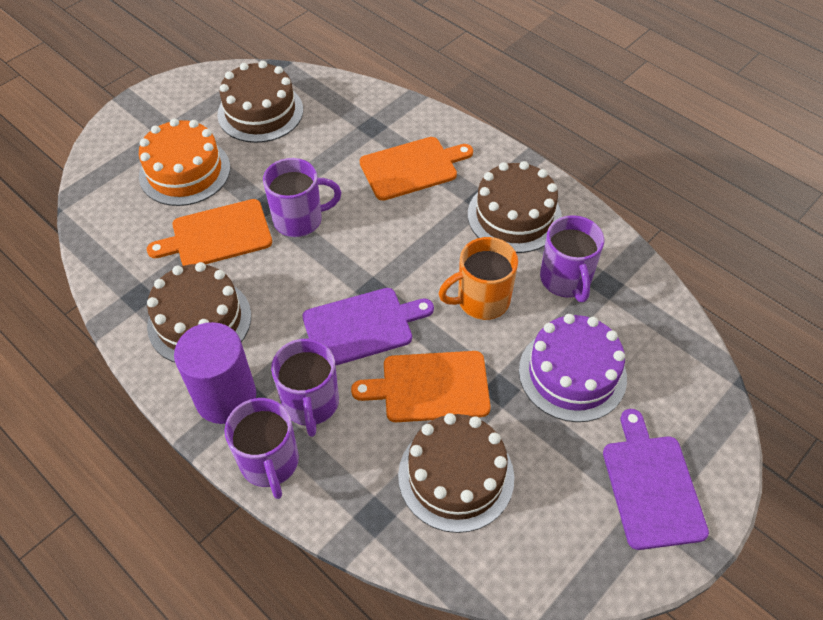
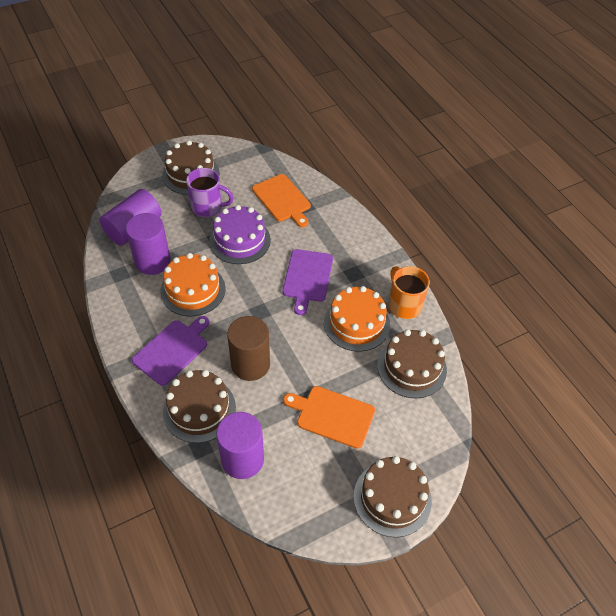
brown cylinder: 0 -> 1
orange cake: 1 -> 2
orange cutting board: 3 -> 2
purple cylinder: 1 -> 3
purple mug: 4 -> 1

